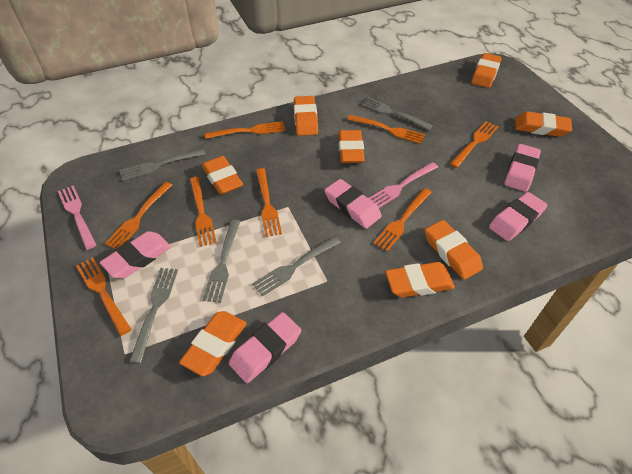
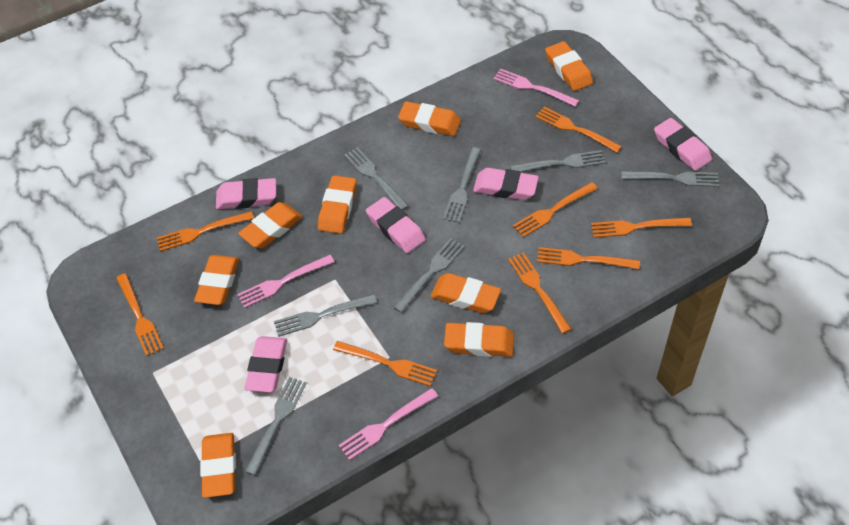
grey fork: 5 -> 7
pink fork: 2 -> 3

